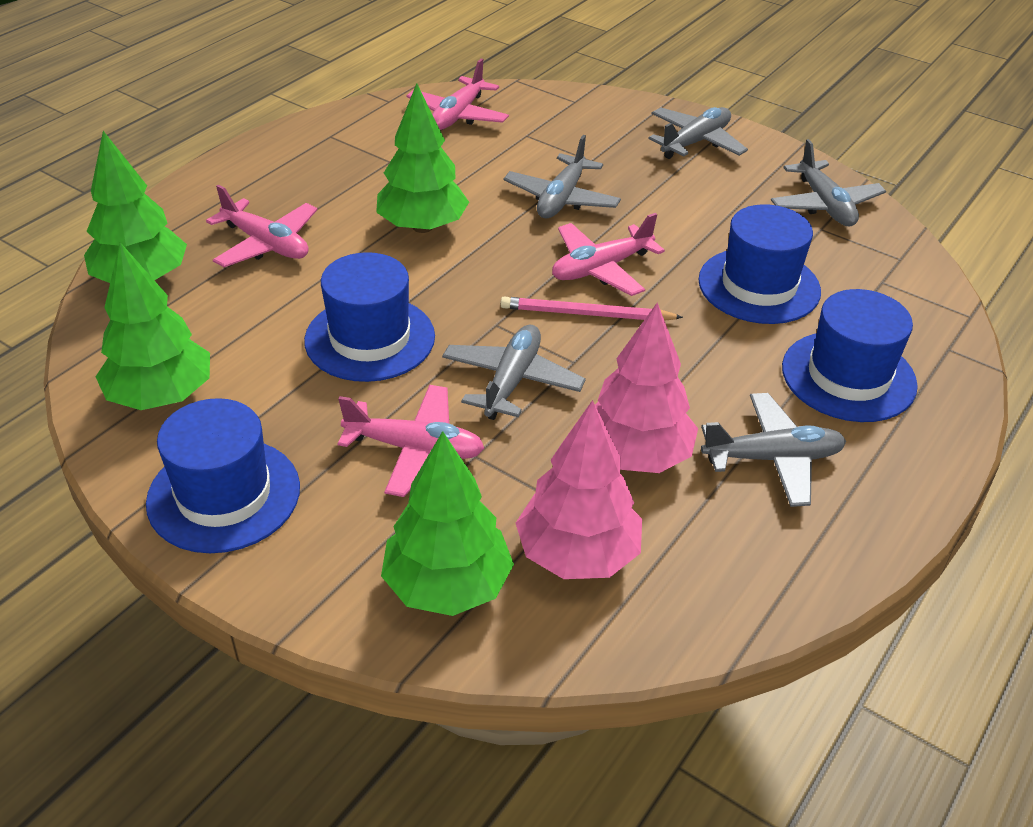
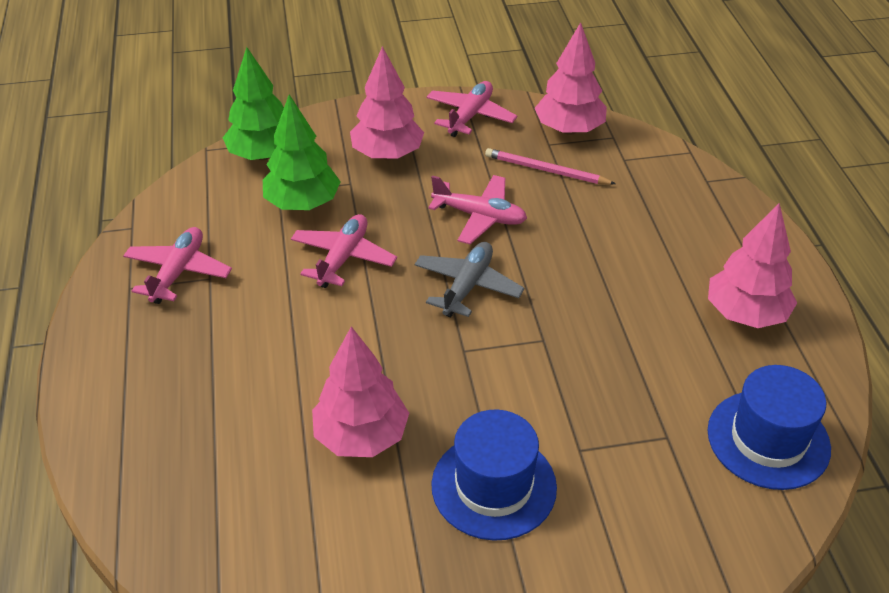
blue hat: 4 -> 2
green tree: 4 -> 2
grey plane: 5 -> 1
pink tree: 2 -> 4

